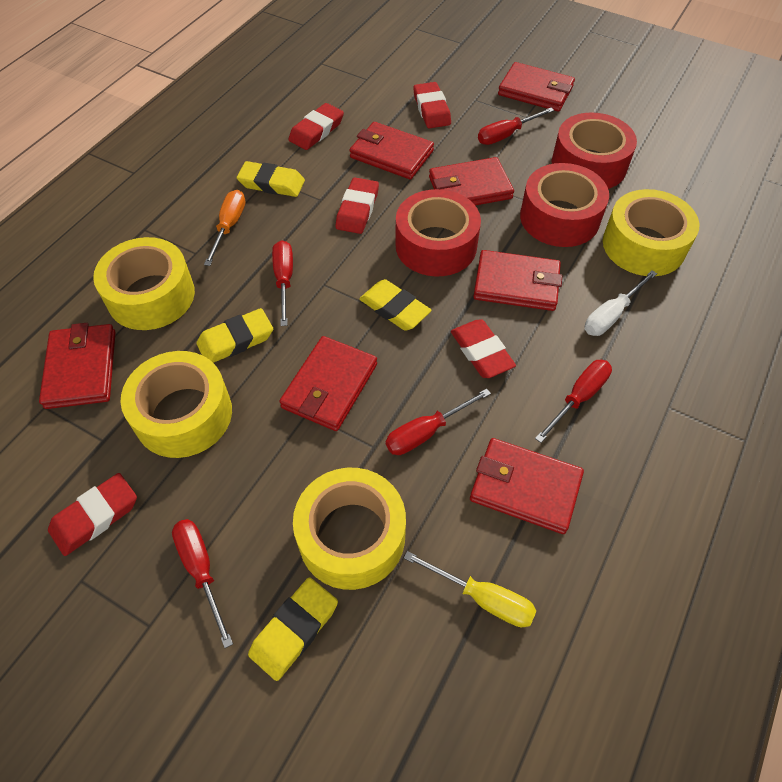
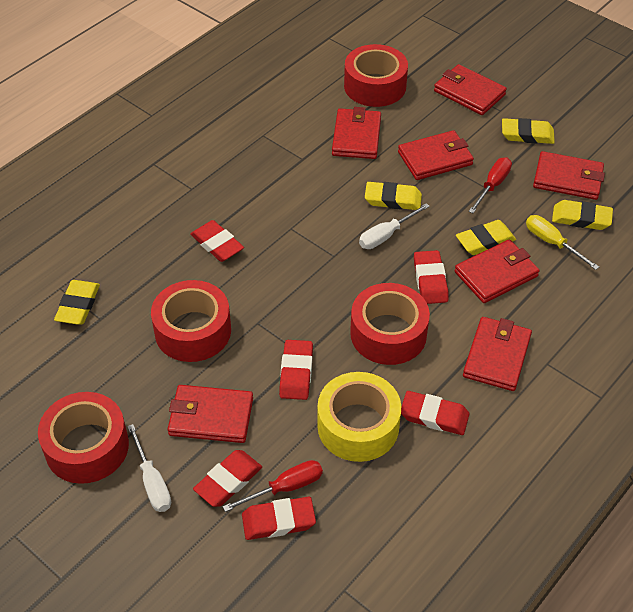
orange screwdriver: 1 -> 0
red eraser: 5 -> 6
red screwdriver: 5 -> 2
red tape: 3 -> 4
white screwdriver: 1 -> 2
yellow eraser: 4 -> 5
yellow tape: 4 -> 1

